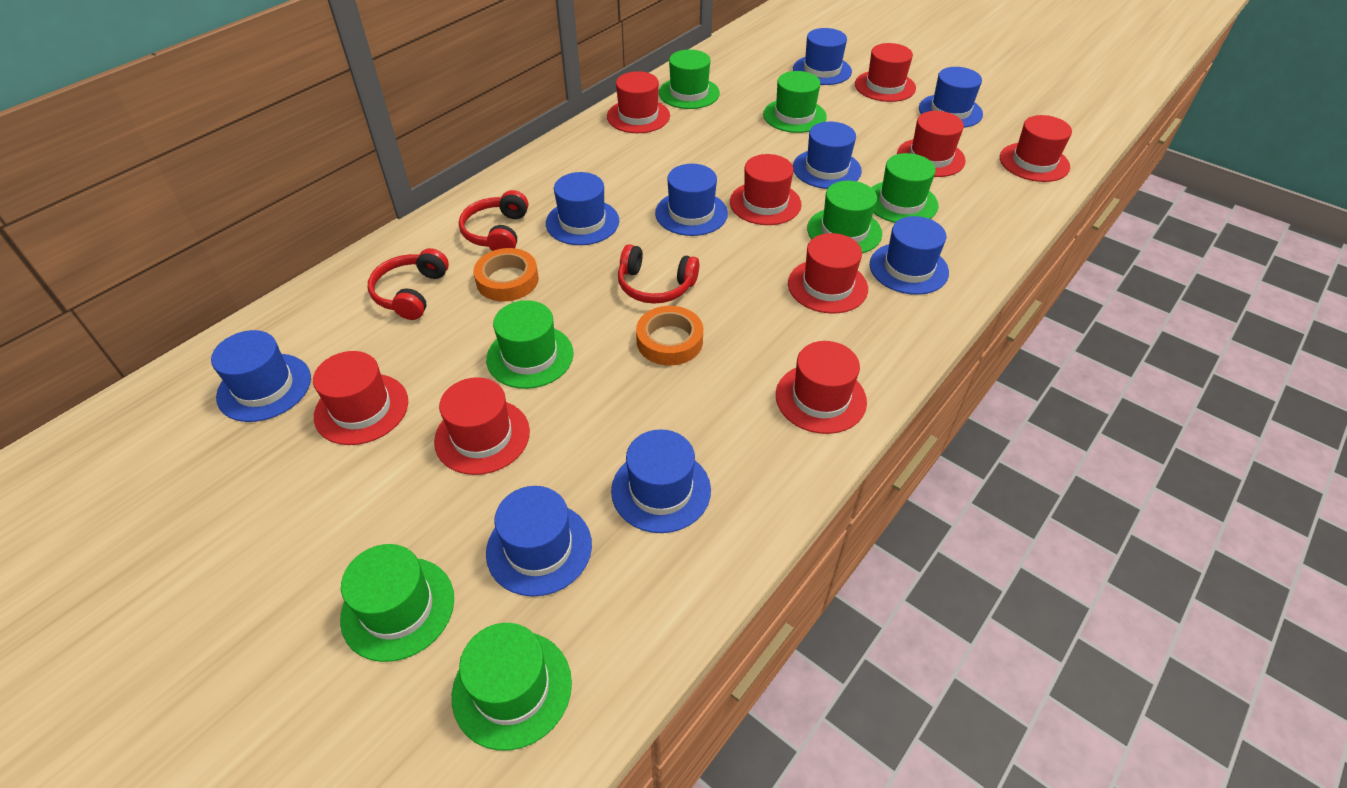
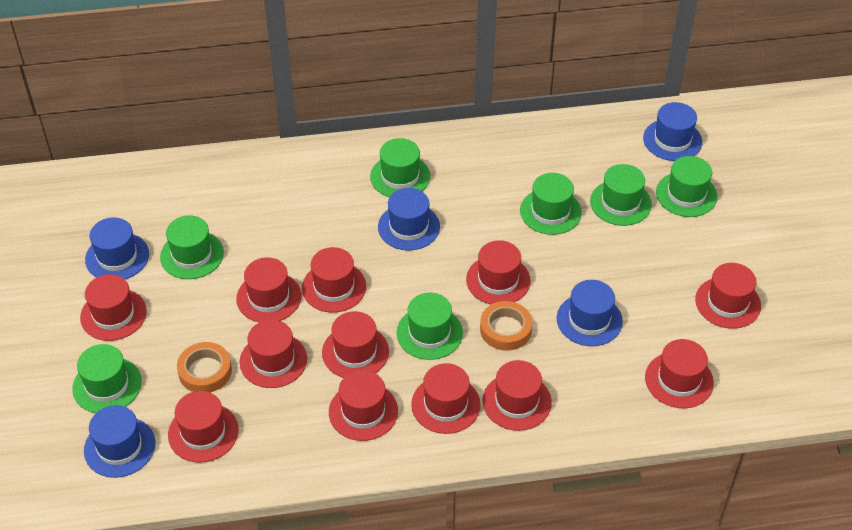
blue hat: 9 -> 5
red hat: 9 -> 12
red headphones: 3 -> 0

